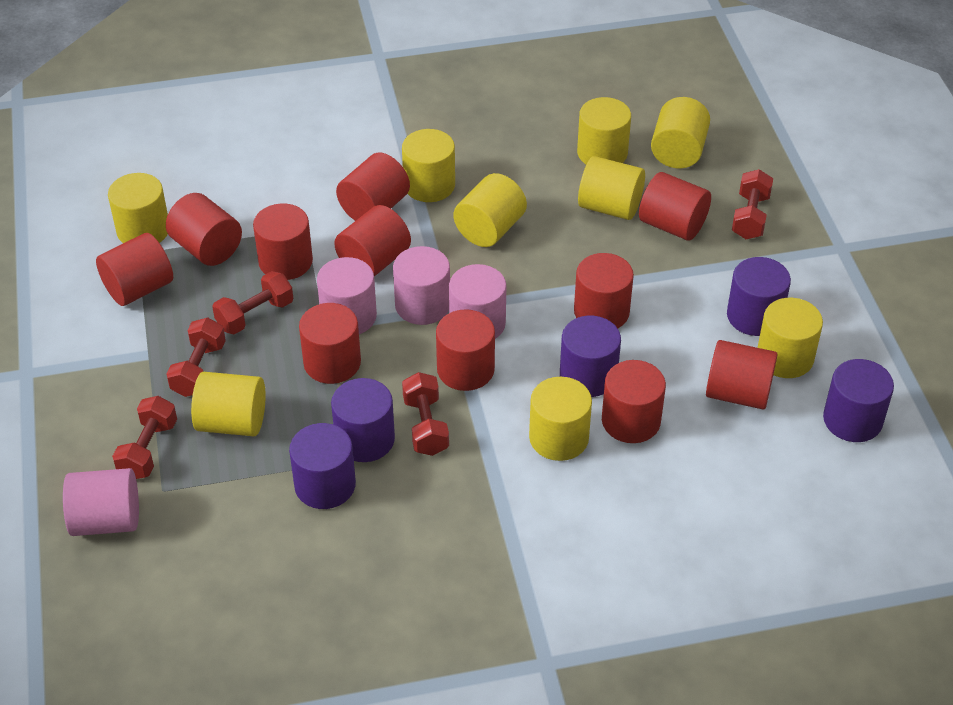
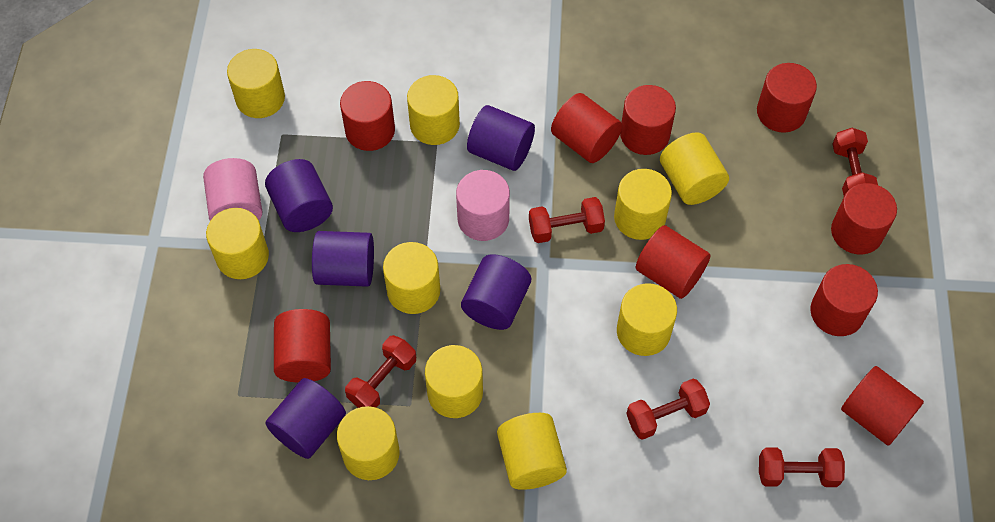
pink cylinder: 4 -> 2
red cylinder: 11 -> 9
yellow cylinder: 9 -> 10

